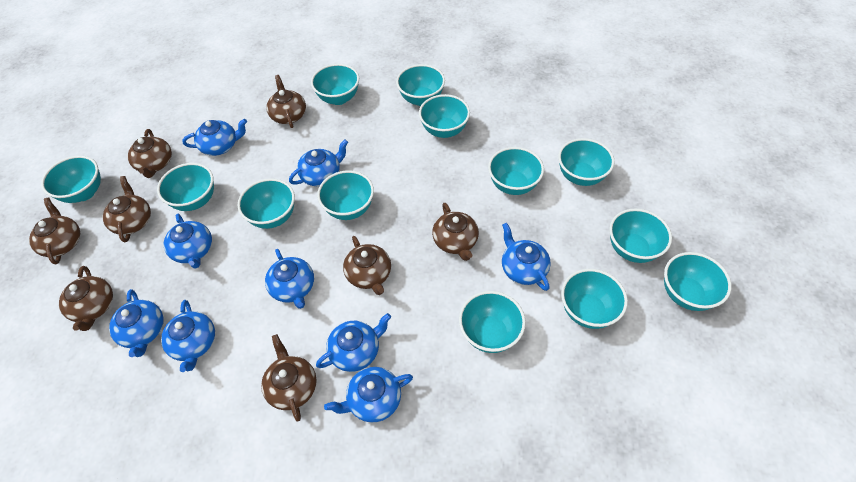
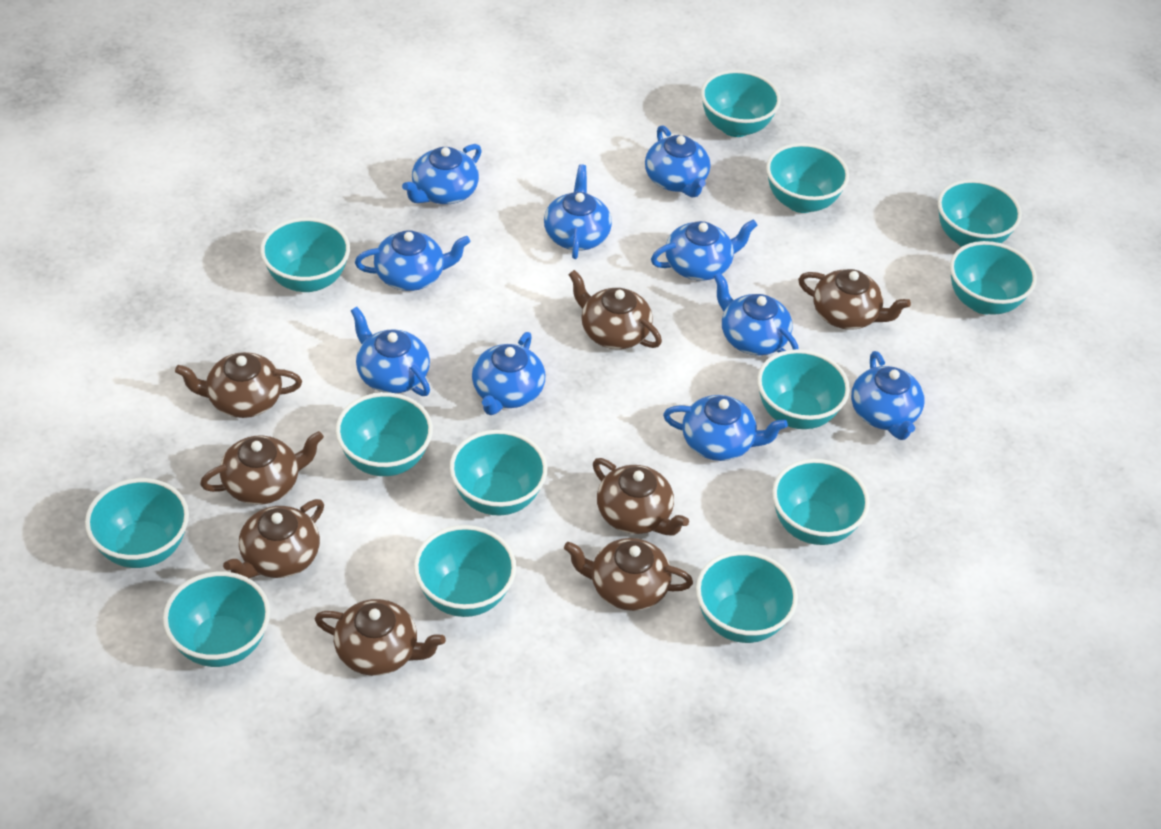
blue teapot: 9 -> 10

